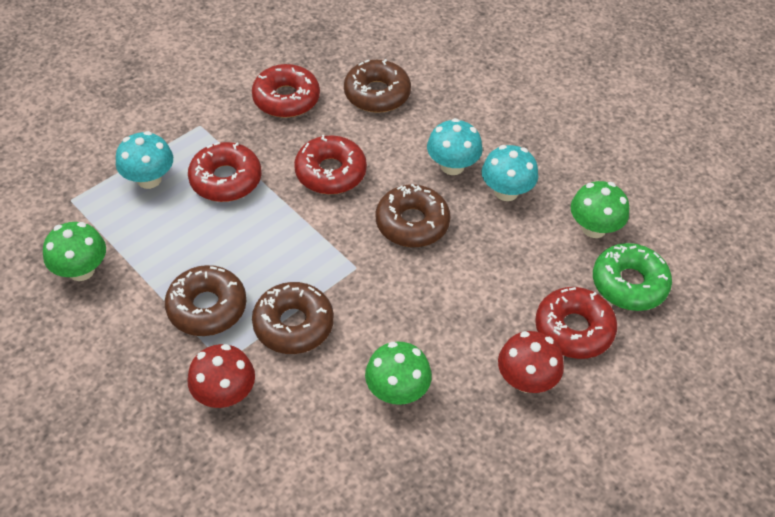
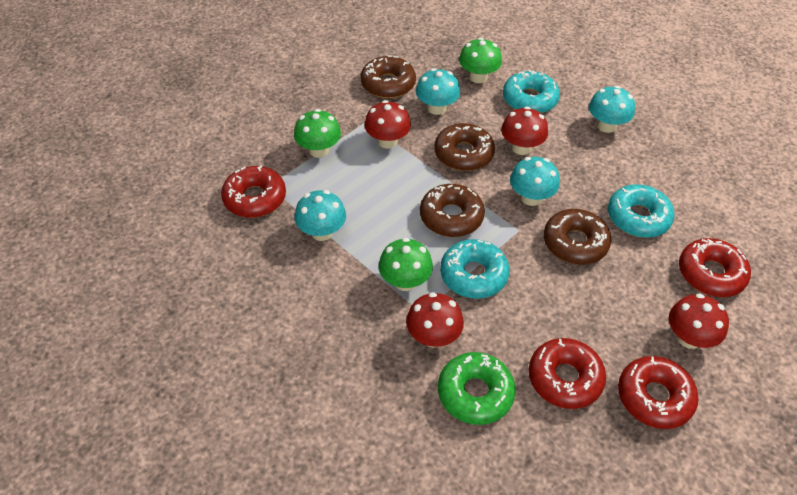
red mushroom: 2 -> 4
turquoise donut: 0 -> 3
turquoise mushroom: 3 -> 4

